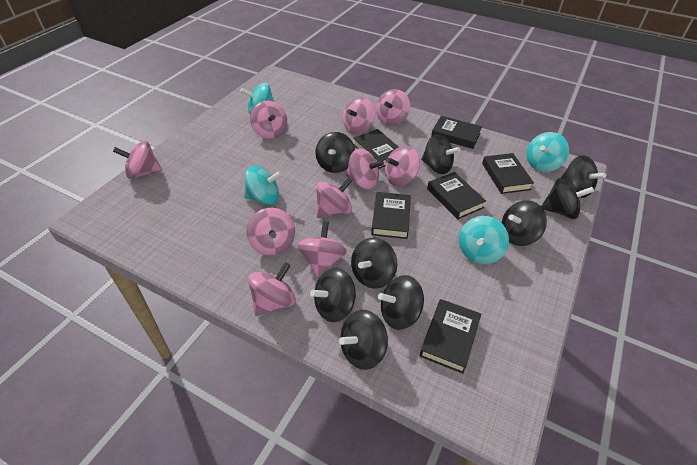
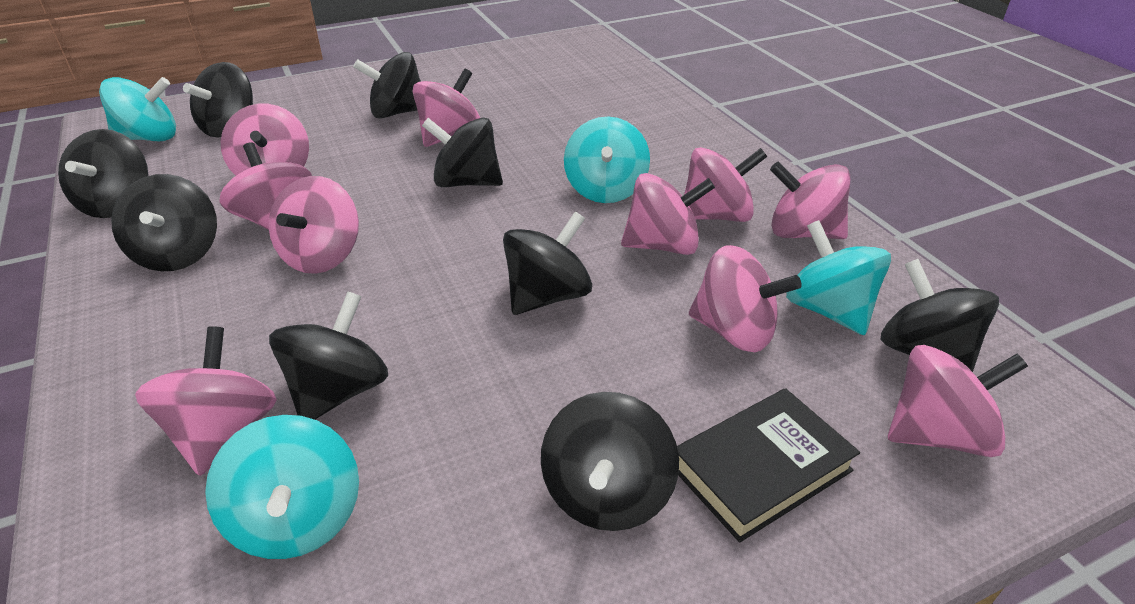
black book: 6 -> 1

